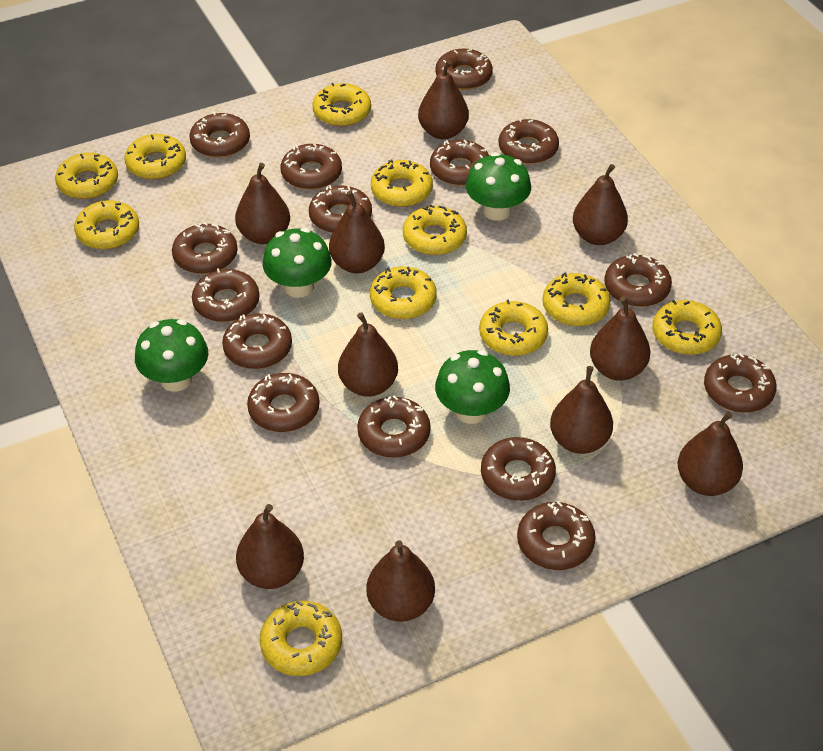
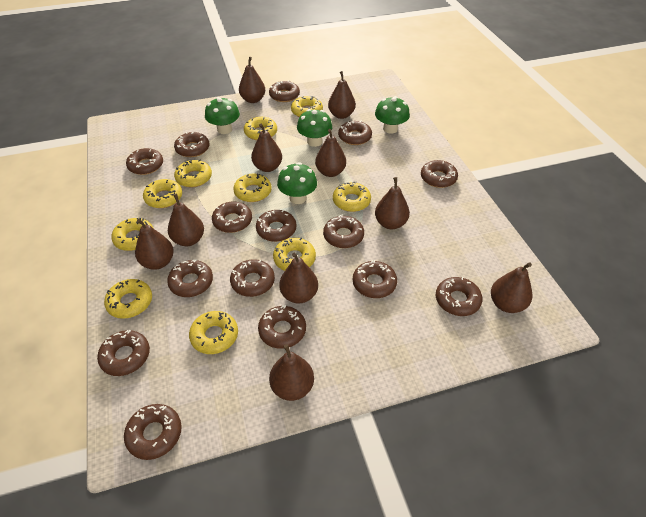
yellow donut: 11 -> 10

